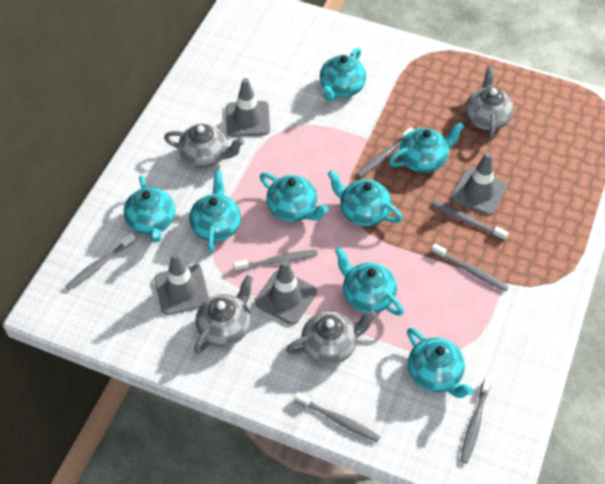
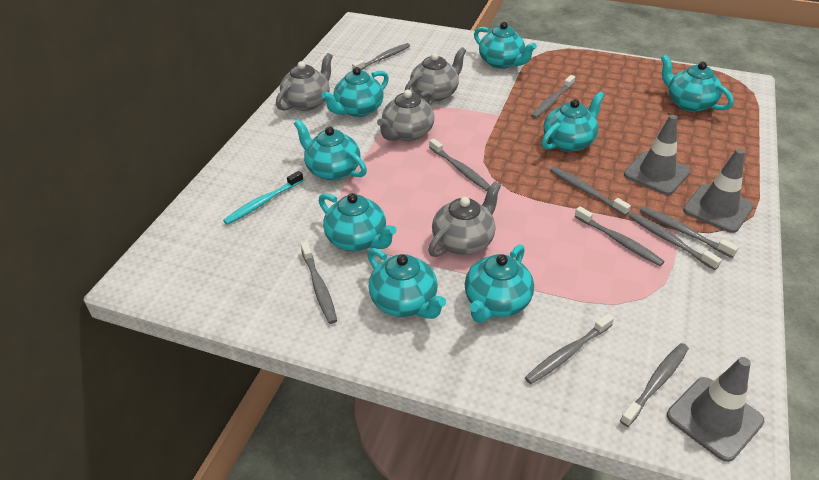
grey toothbrush: 7 -> 10
grey traffic cone: 4 -> 3
turquoise toothbrush: 0 -> 1

